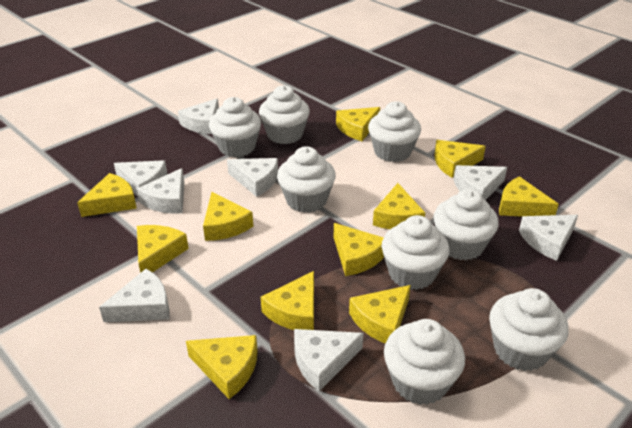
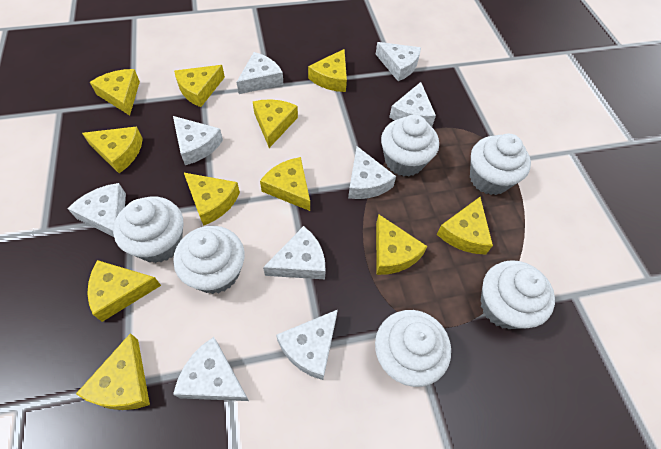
white cheese: 8 -> 9
white cupcake: 8 -> 6

